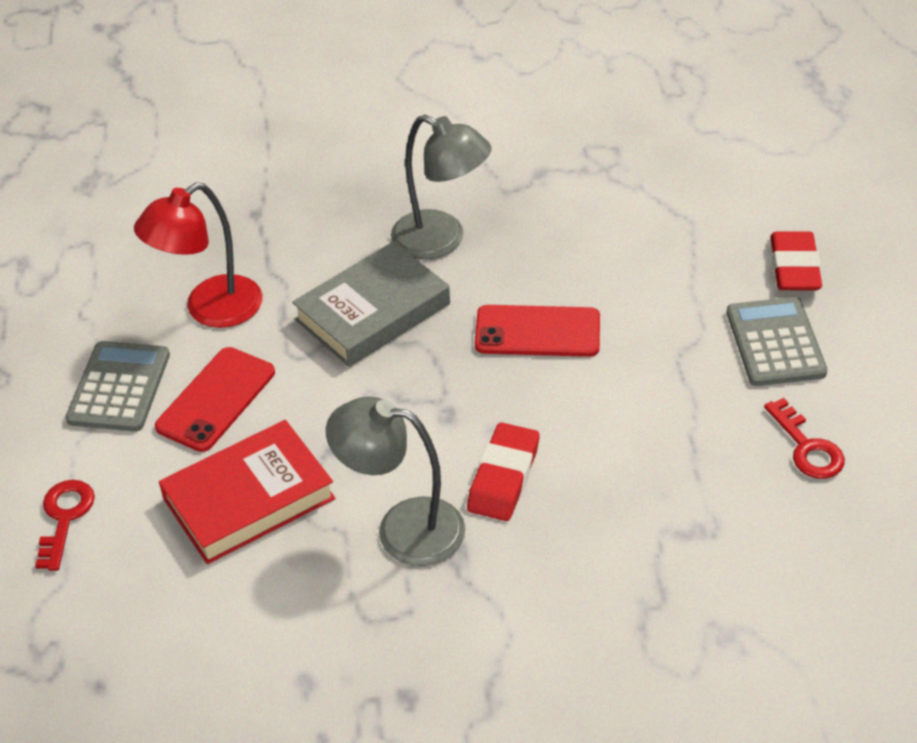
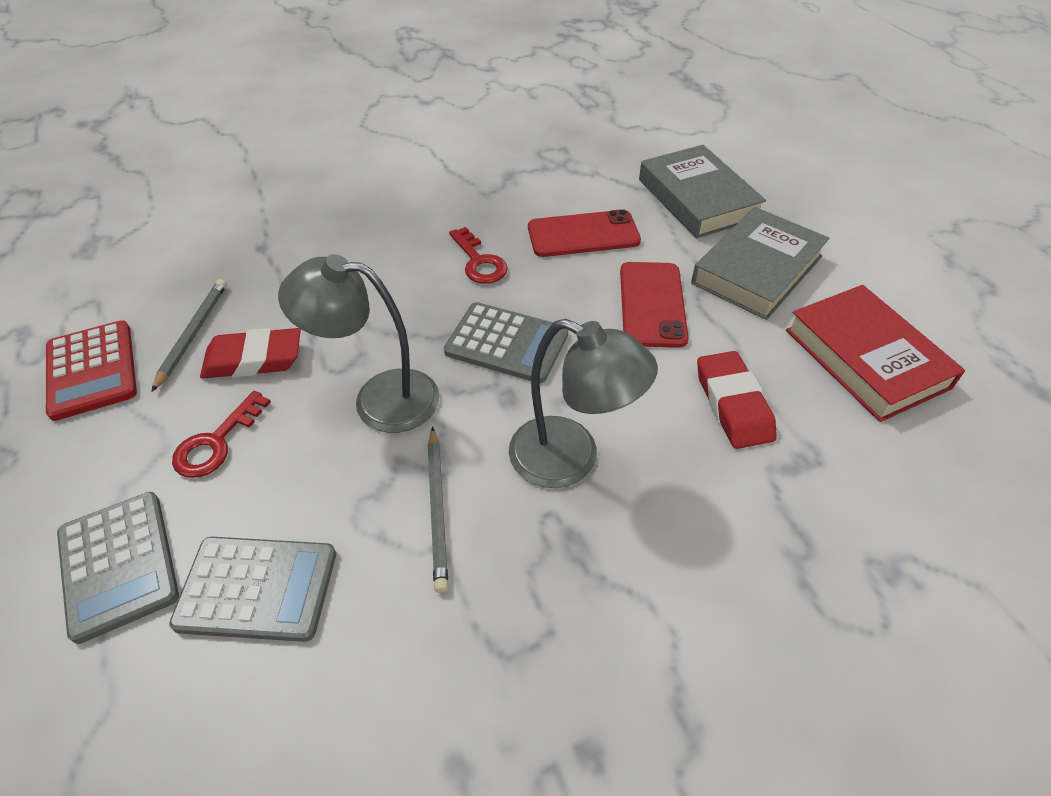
grey book: 1 -> 2
grey calculator: 2 -> 3
grey pencil: 0 -> 2
red calculator: 0 -> 1
red lamp: 1 -> 0

